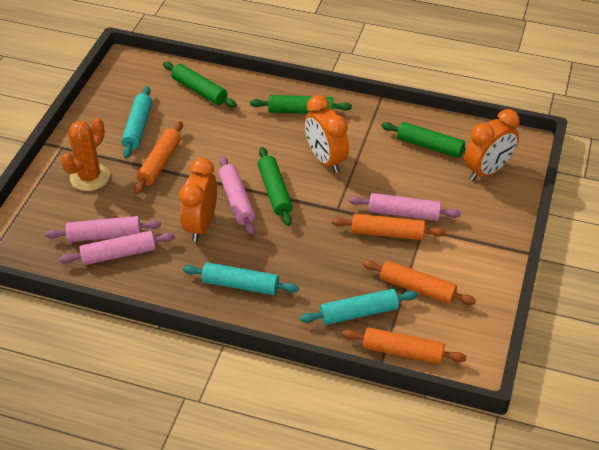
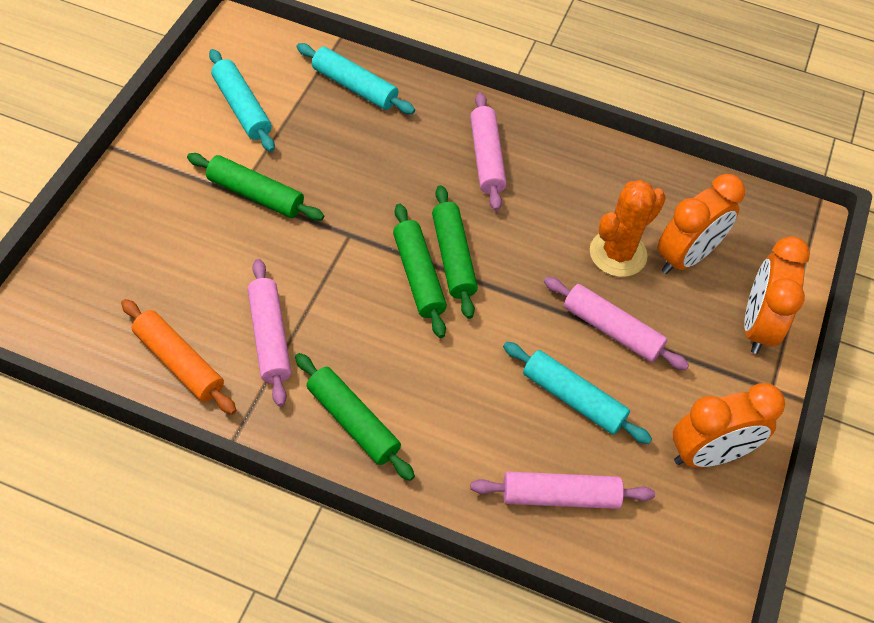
orange rolling pin: 4 -> 1

